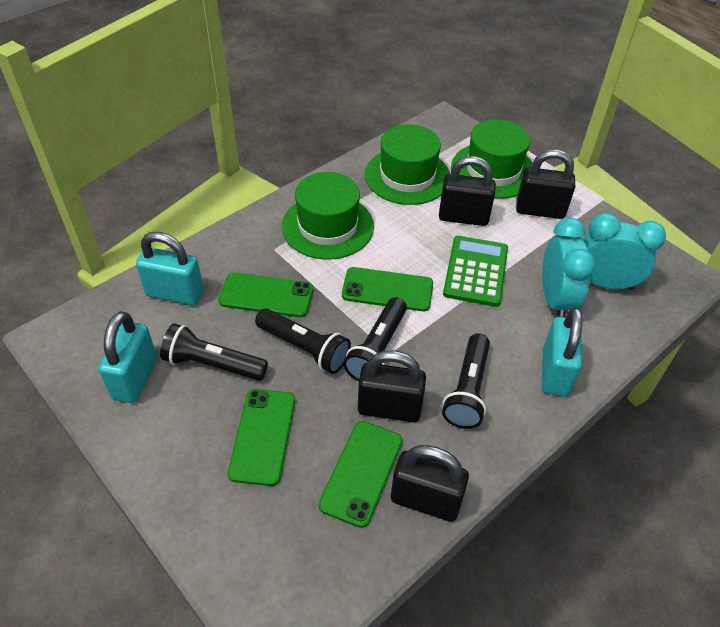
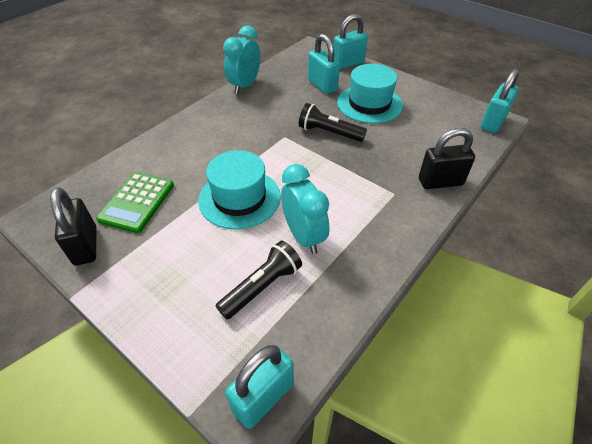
black flashlight: 4 -> 2
black padlock: 4 -> 2
green hat: 3 -> 0
green phone: 4 -> 0
turquoise hat: 0 -> 2
turquoise padlock: 3 -> 4

